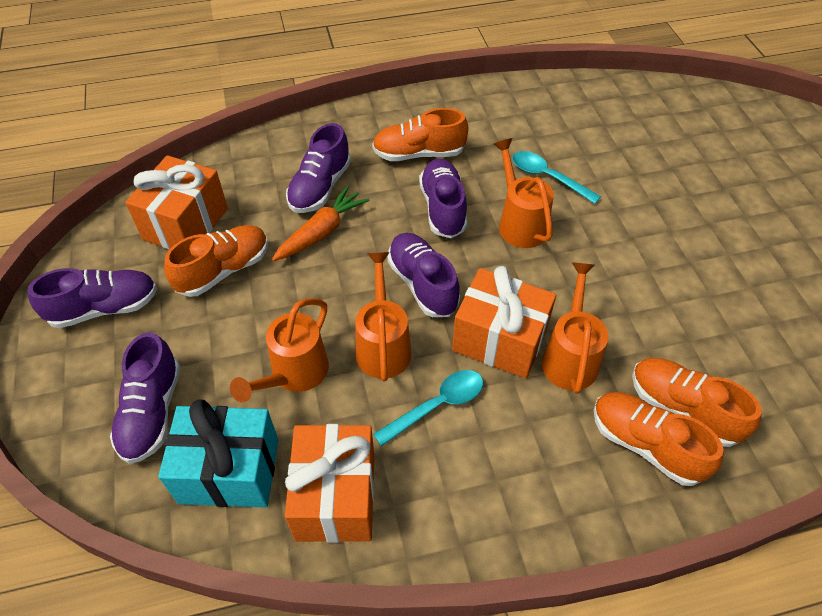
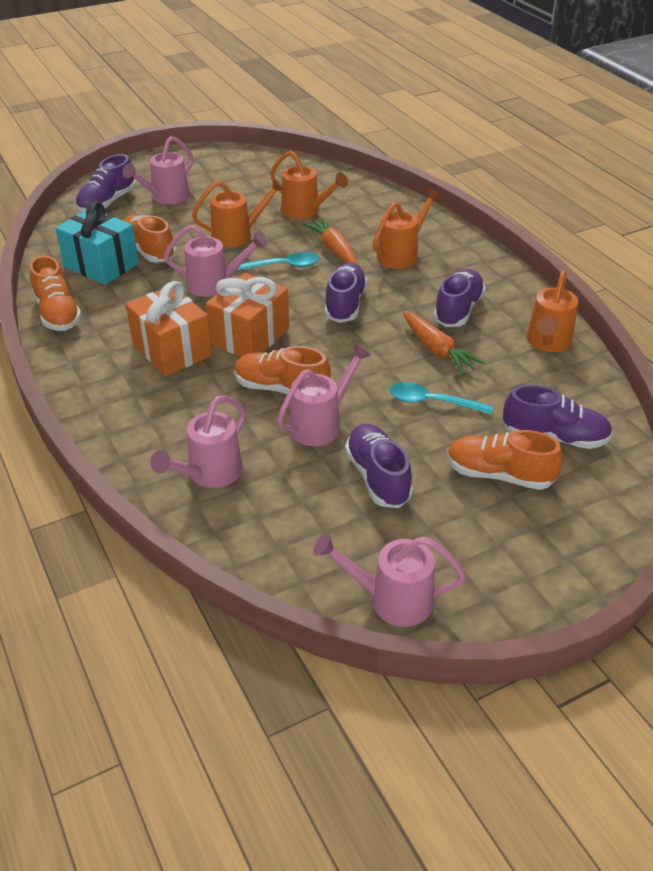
orange carrot: 1 -> 2
orange gift: 3 -> 2
pink watering can: 0 -> 5

